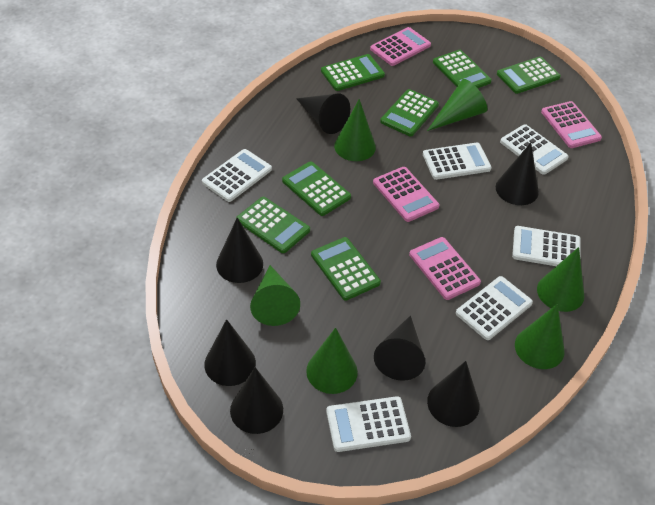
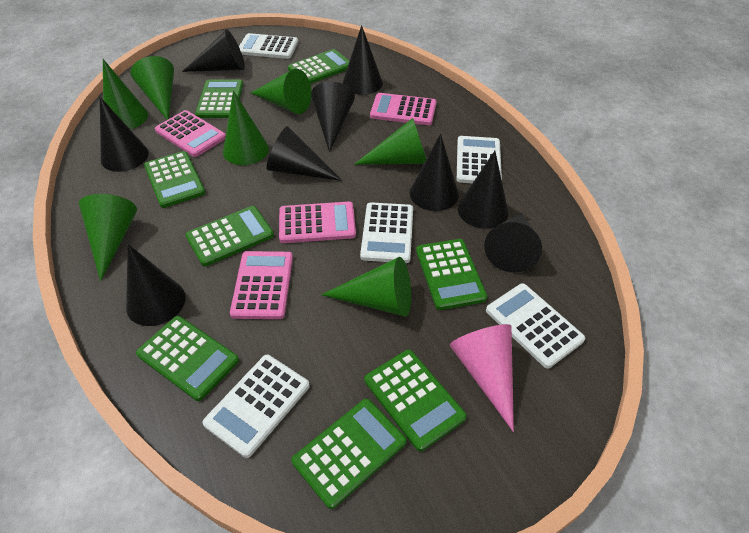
black cone: 7 -> 9
green calculator: 7 -> 8
green cone: 6 -> 7
pink cone: 0 -> 1
white calculator: 6 -> 5

